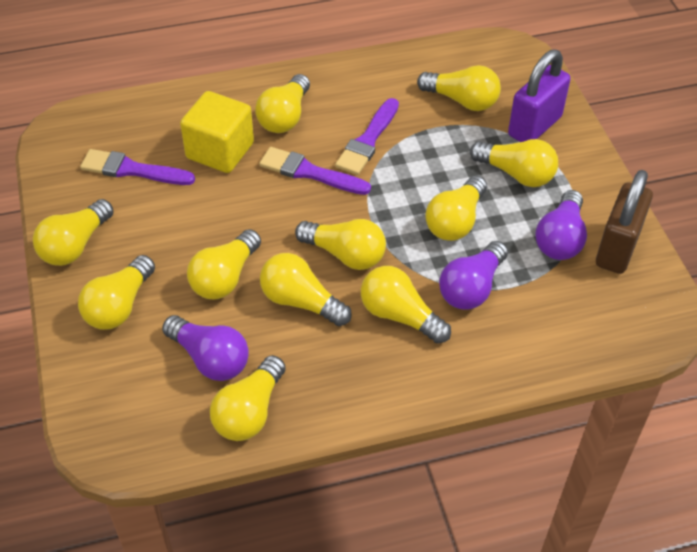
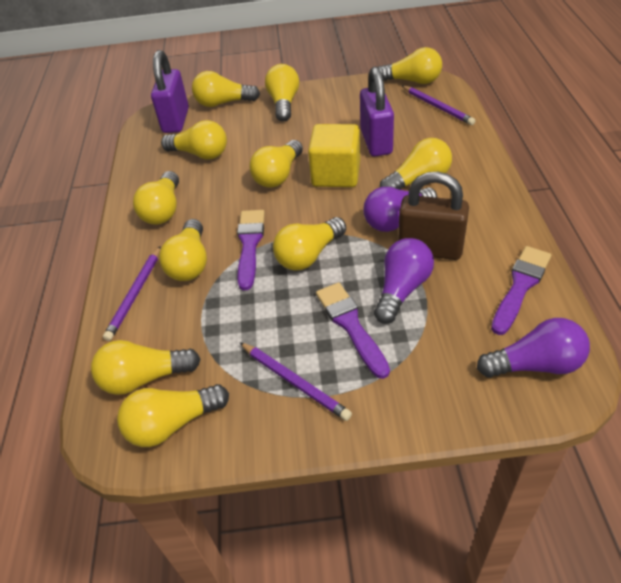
purple padlock: 1 -> 2
purple pencil: 0 -> 3

